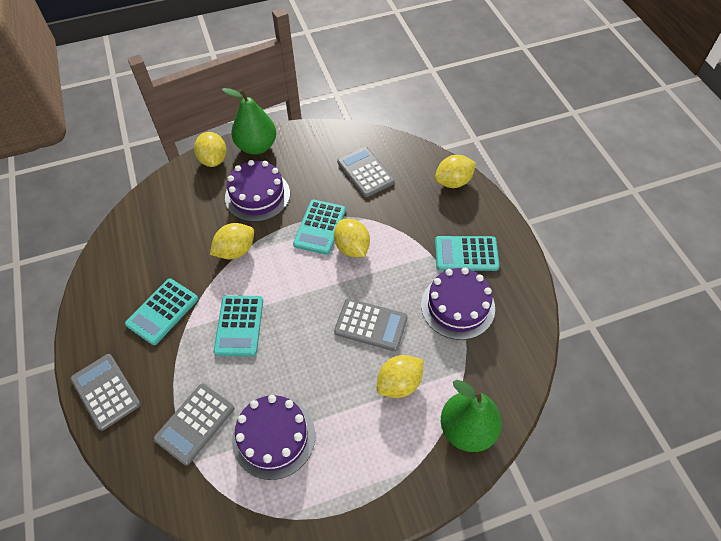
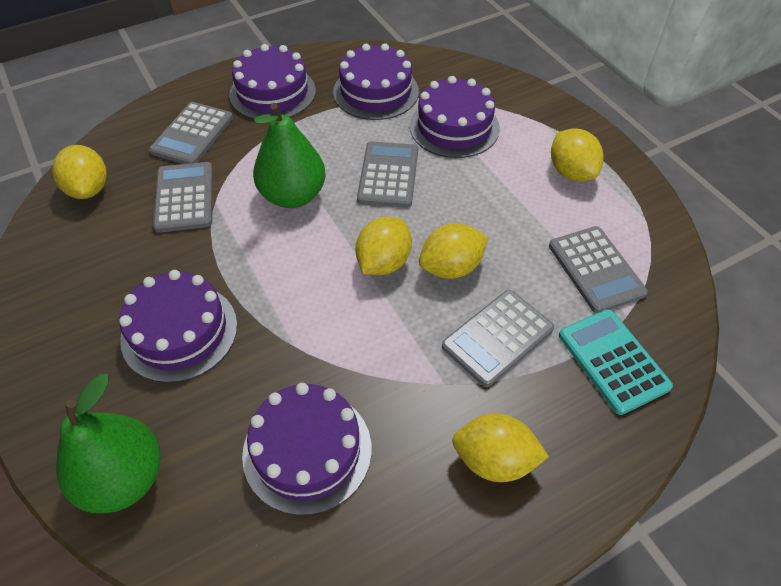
grey calculator: 4 -> 5
purple cake: 3 -> 5
turquoise calculator: 4 -> 1

